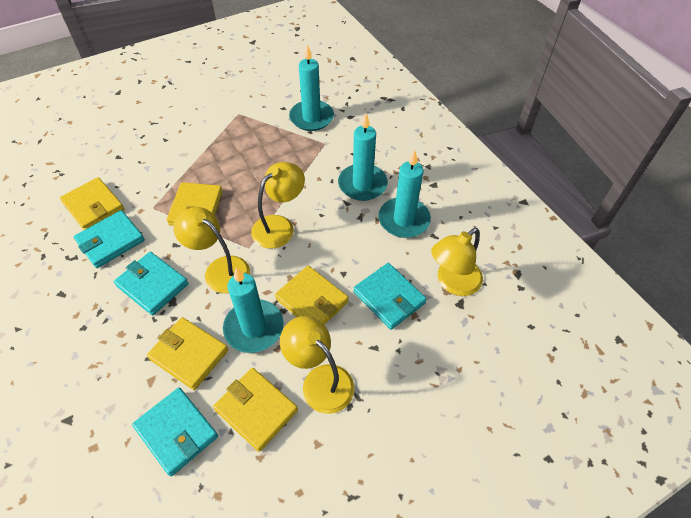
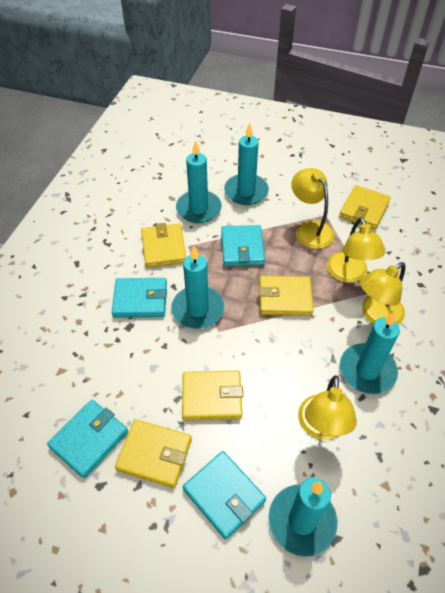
turquoise candle: 4 -> 5

